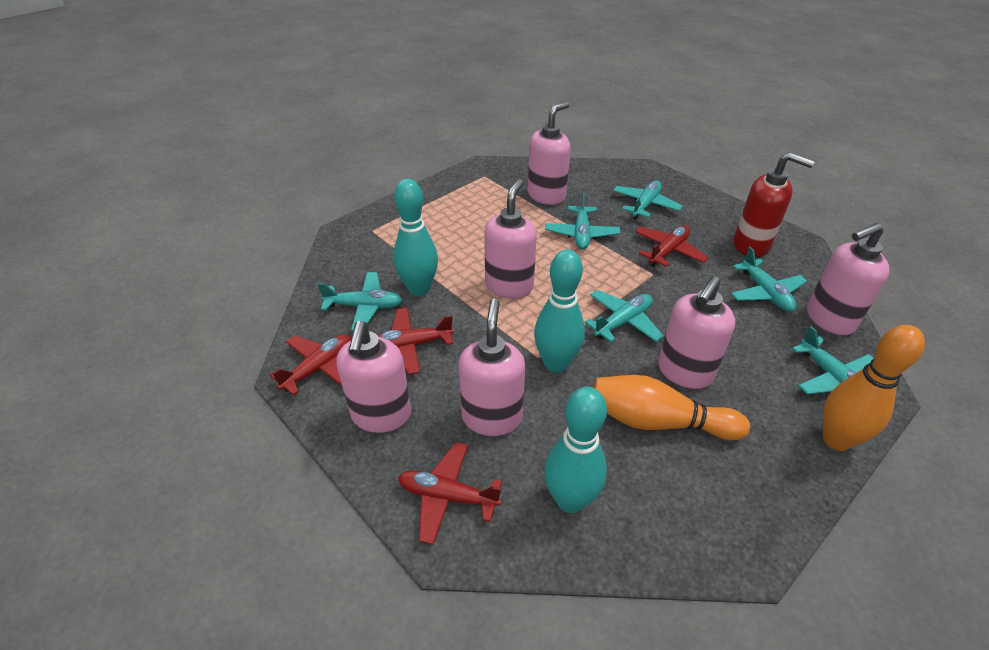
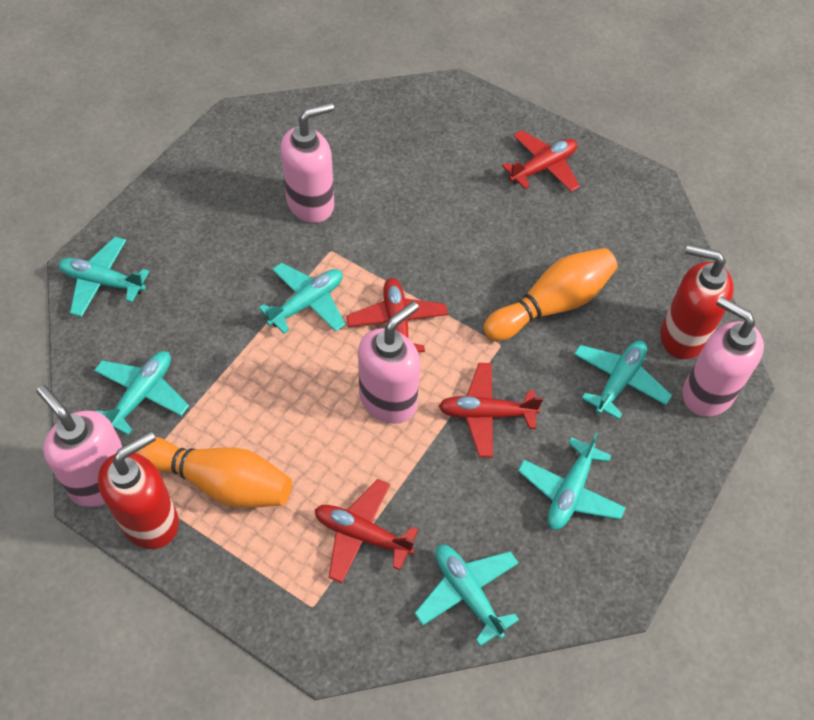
pink soap dispenser: 6 -> 4
red soap dispenser: 1 -> 2
turquoise bowling pin: 3 -> 0

